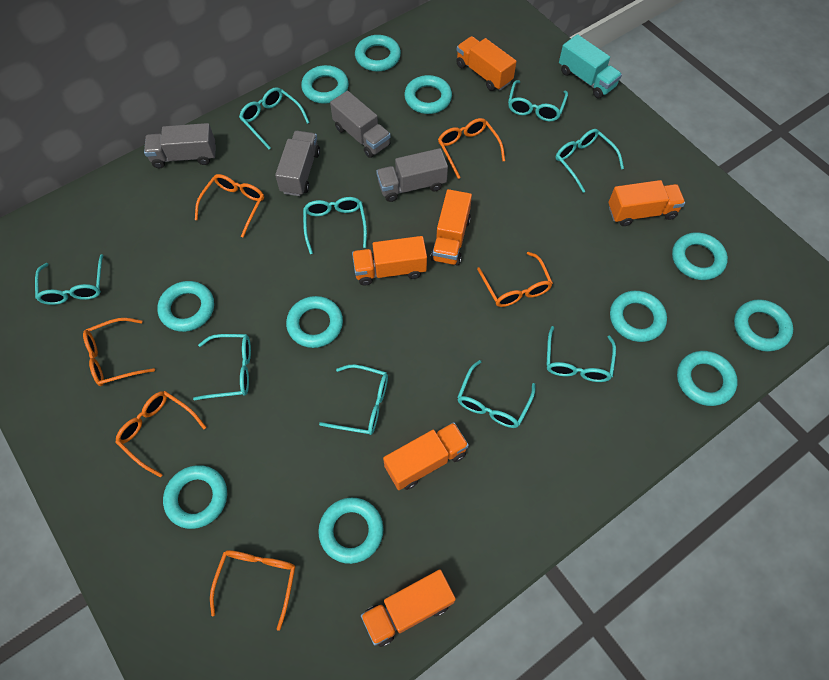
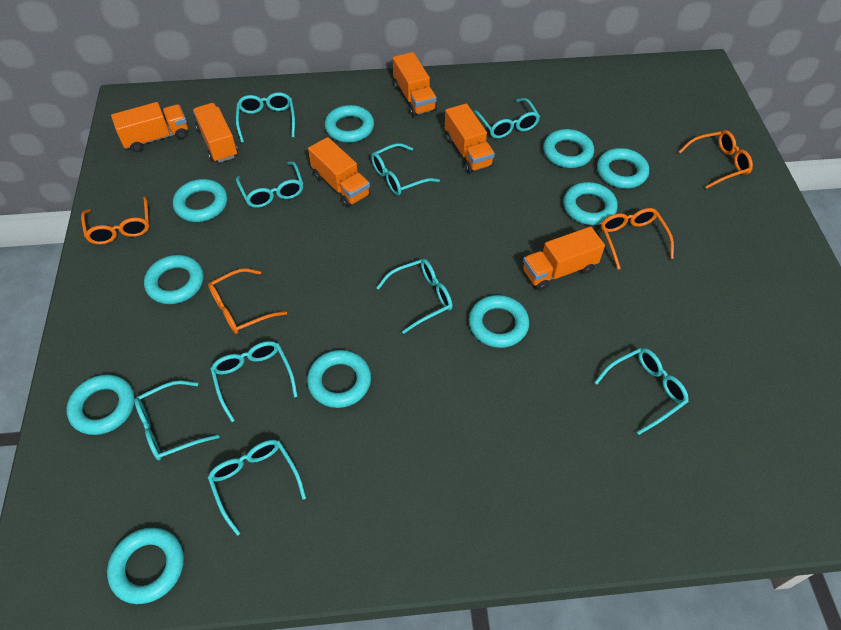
grey truck: 4 -> 0
orange glasses: 6 -> 4
turquoise ring: 11 -> 10
turquoise truck: 1 -> 0

